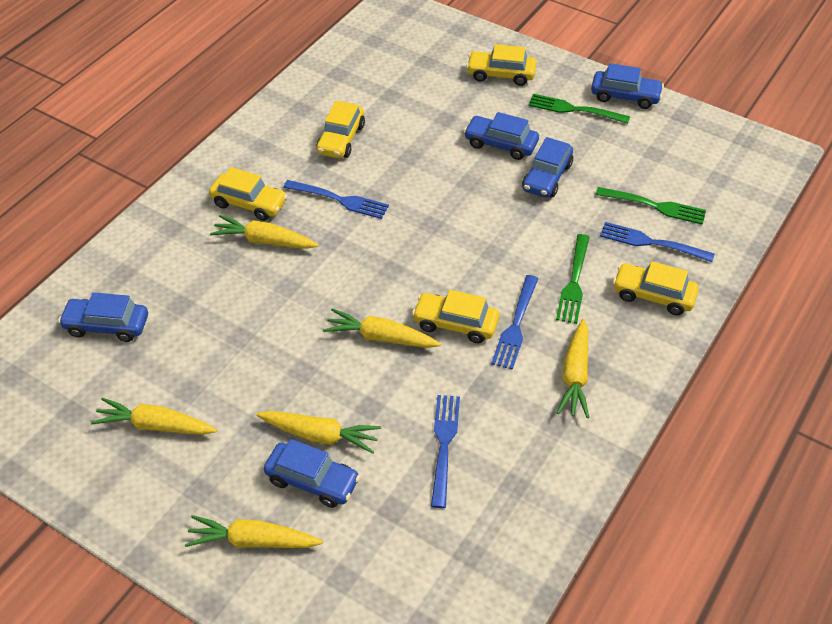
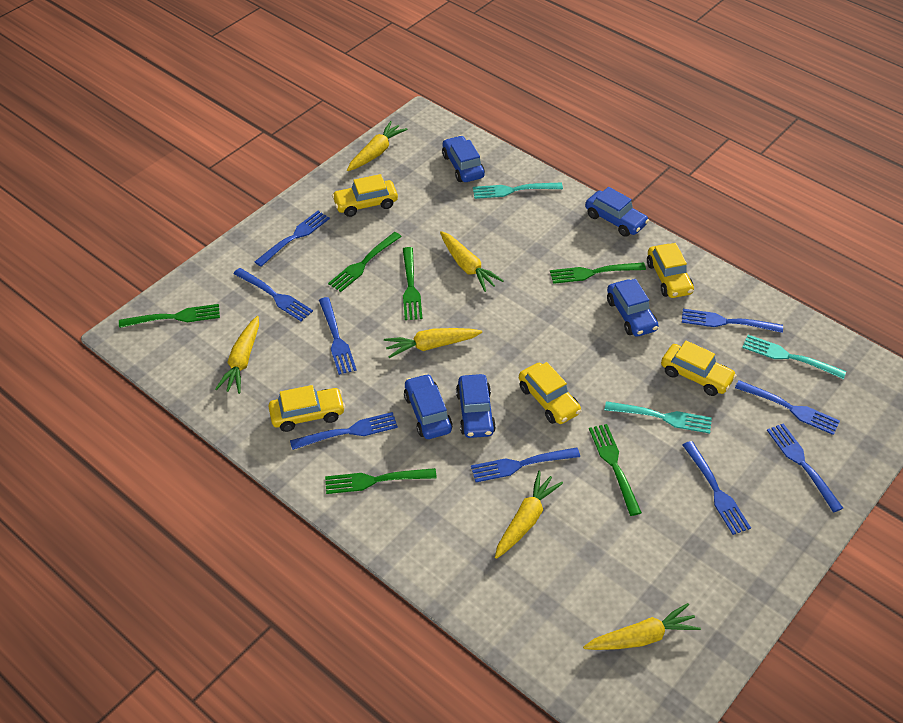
blue fork: 4 -> 9
green fork: 3 -> 6
turquoise fork: 0 -> 3

